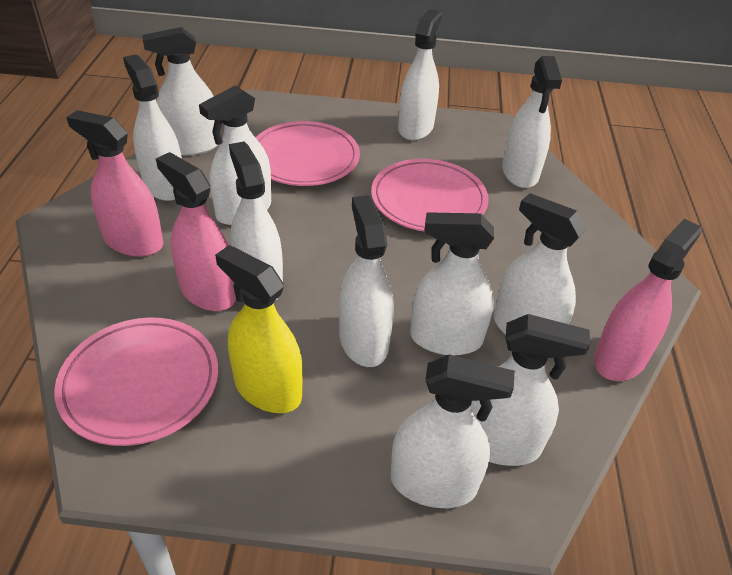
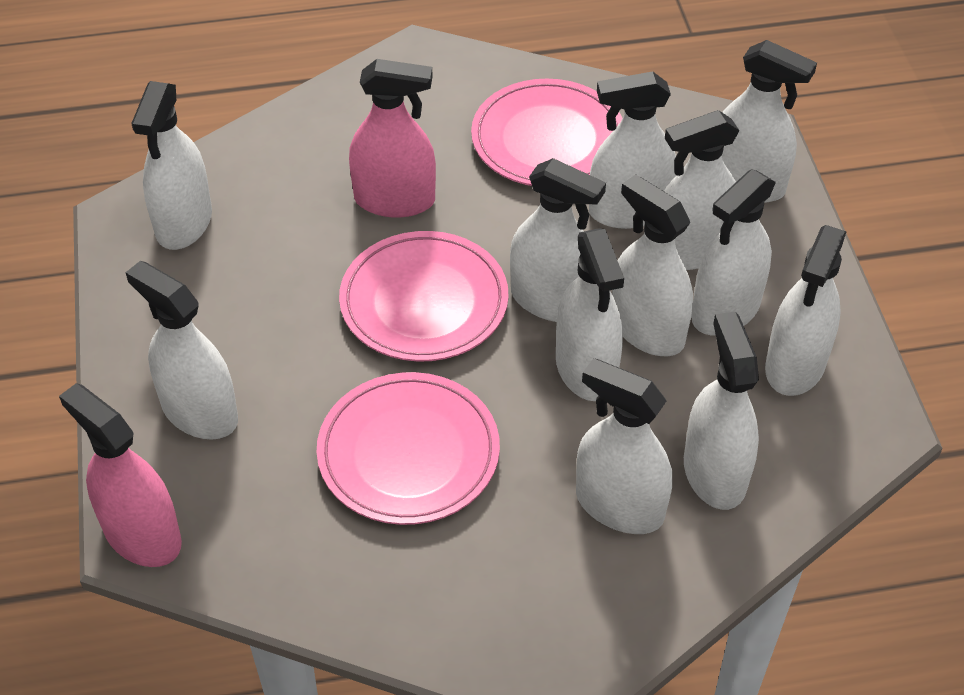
pink spray bottle: 3 -> 2
white spray bottle: 11 -> 12
yellow spray bottle: 1 -> 0

